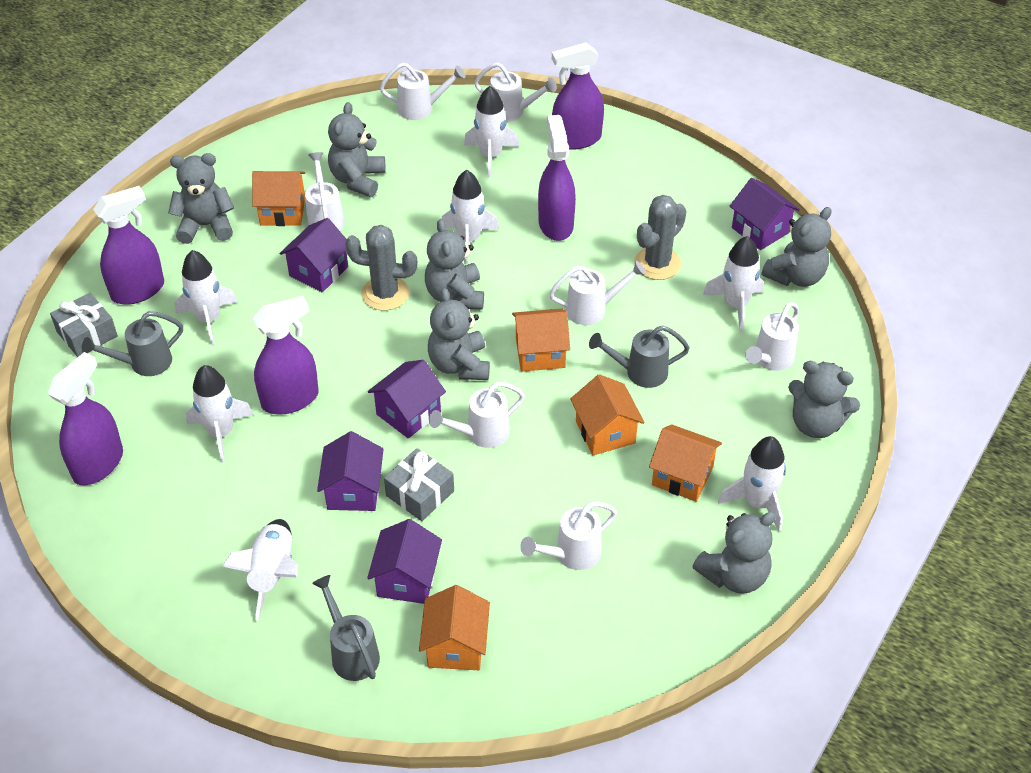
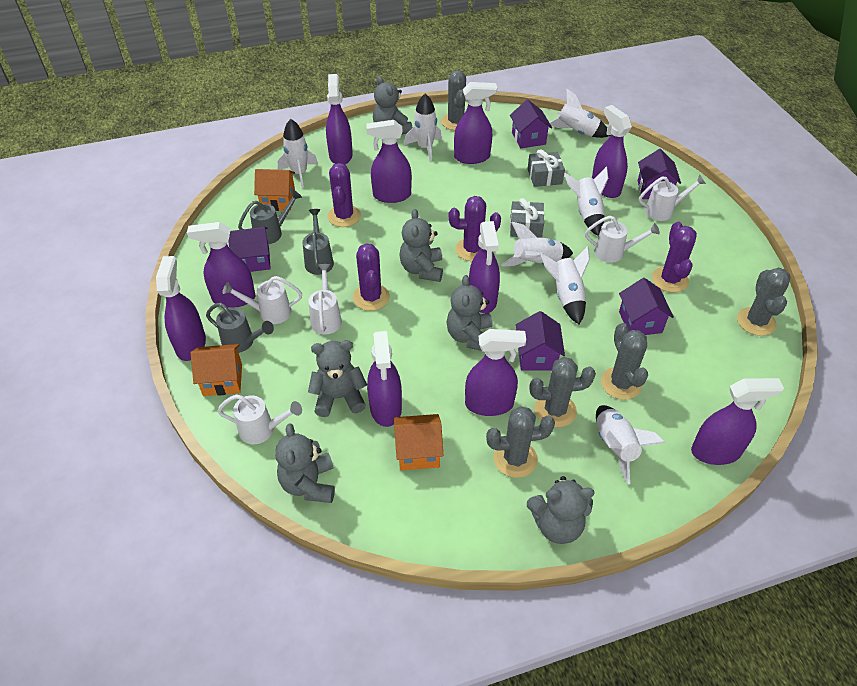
grey cactus: 2 -> 5
grey teddy bear: 7 -> 6
orange house: 5 -> 3
purple cactus: 0 -> 4
purple spray bottle: 5 -> 10
white watering can: 7 -> 5

